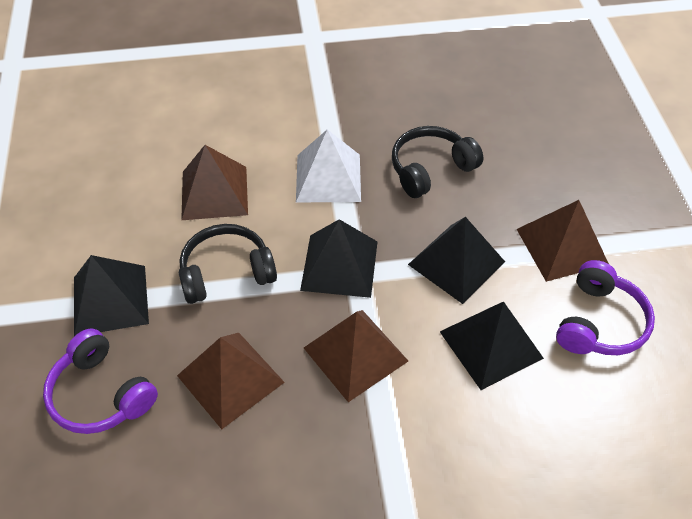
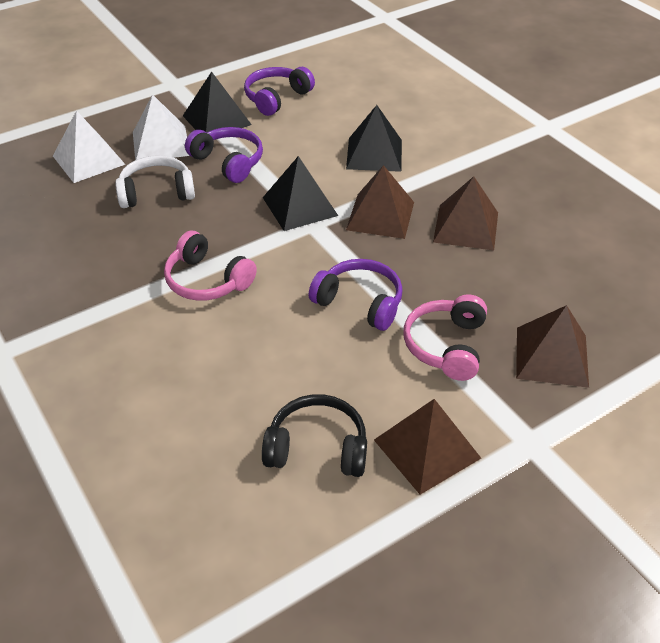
black headphones: 2 -> 1
black pyramid: 4 -> 3
pink headphones: 0 -> 2
purple headphones: 2 -> 3
white headphones: 0 -> 1
white pyramid: 1 -> 2

